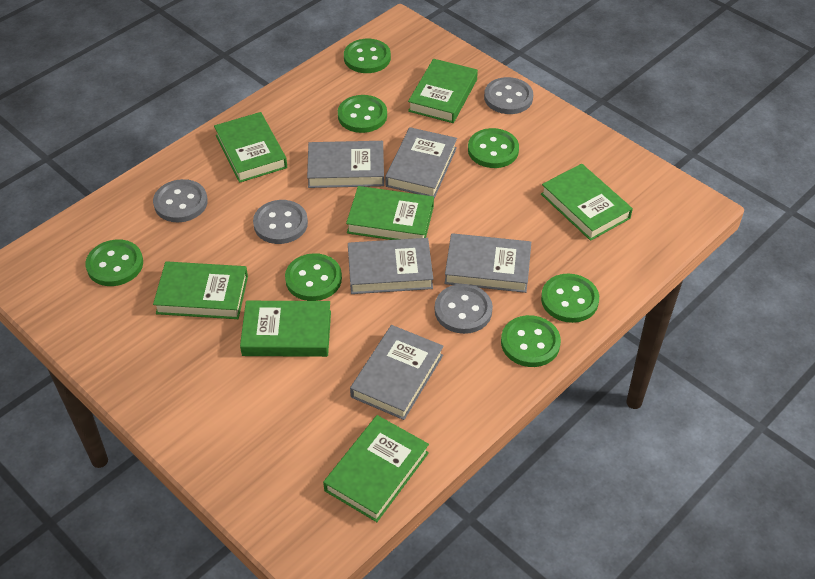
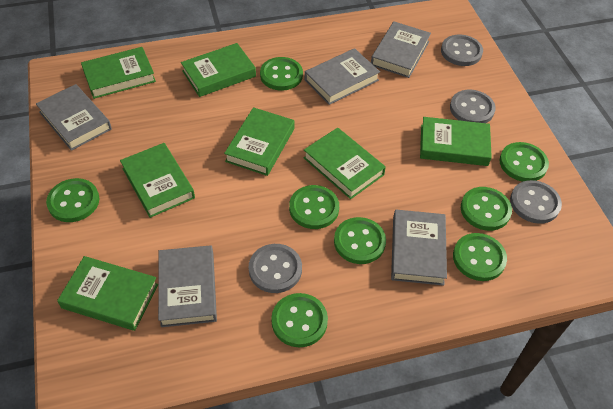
green button: 7 -> 8

